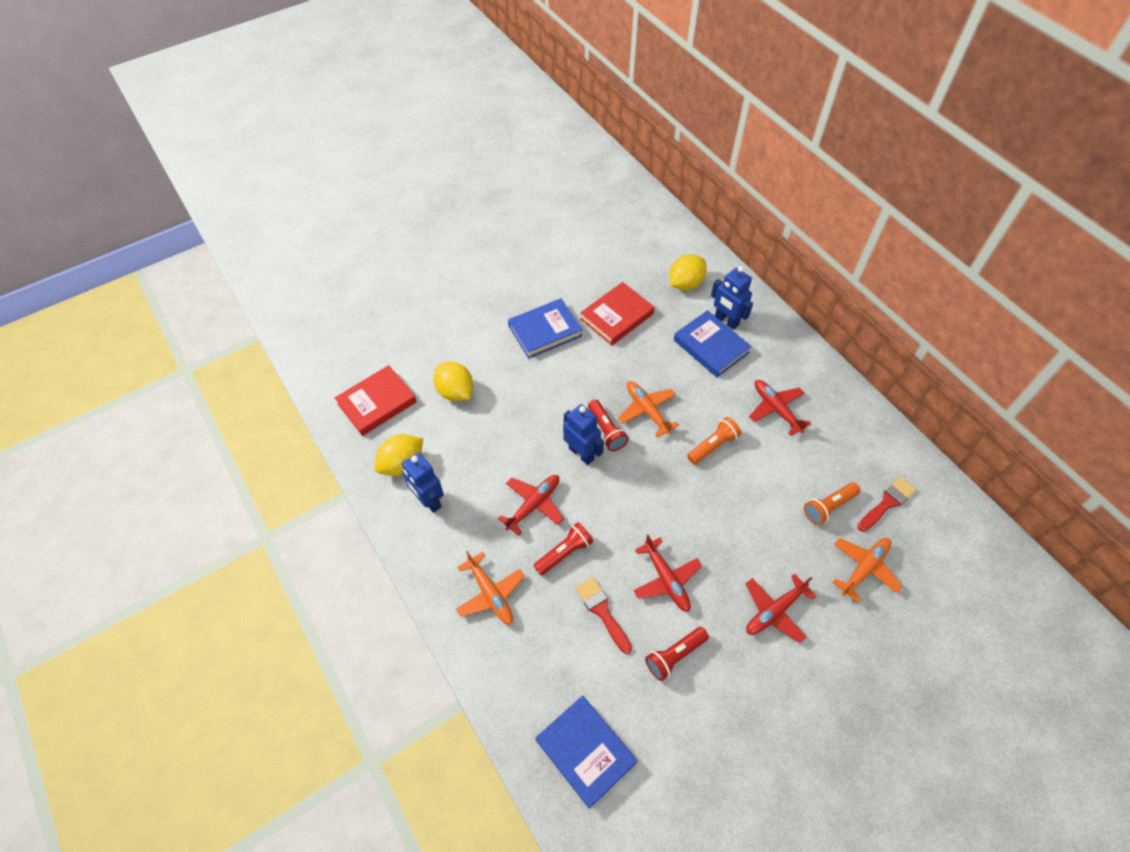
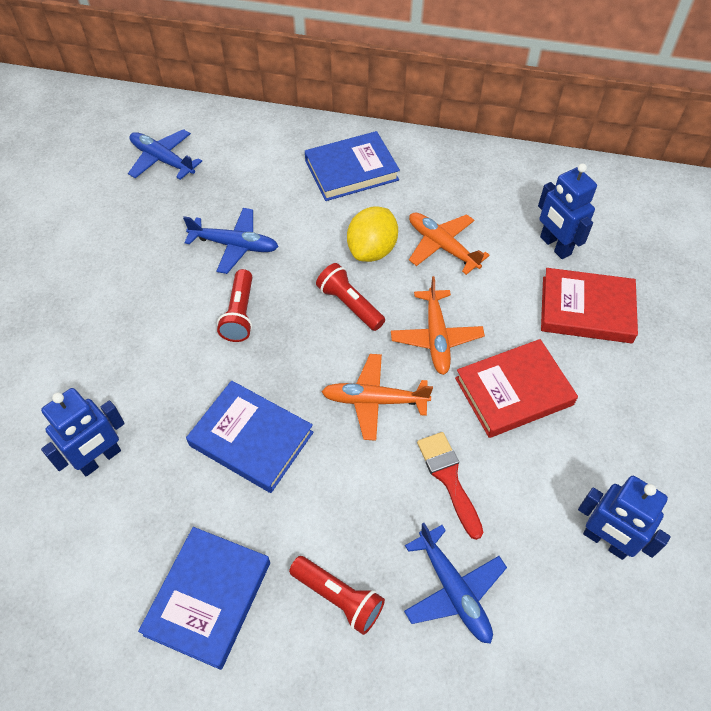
blue plane: 0 -> 3
orange flashlight: 2 -> 0
red brush: 2 -> 1
red plane: 4 -> 0
yellow lemon: 3 -> 1

